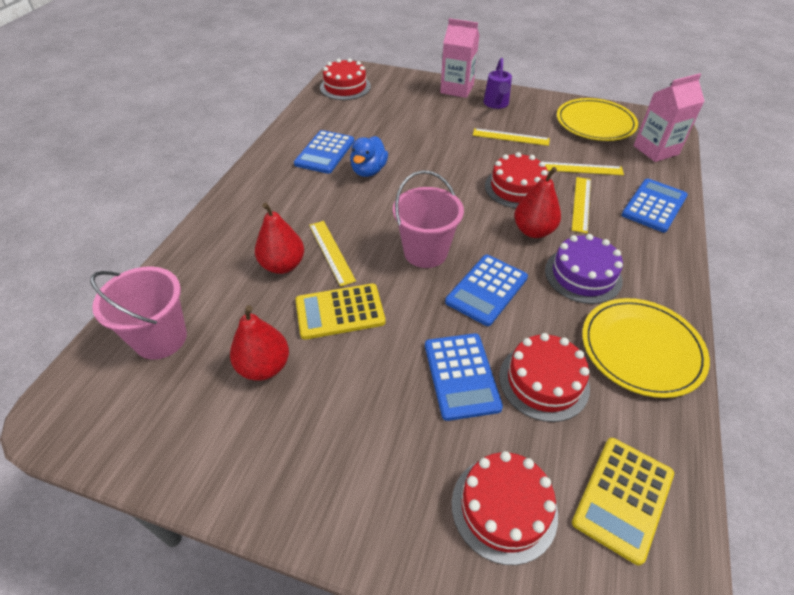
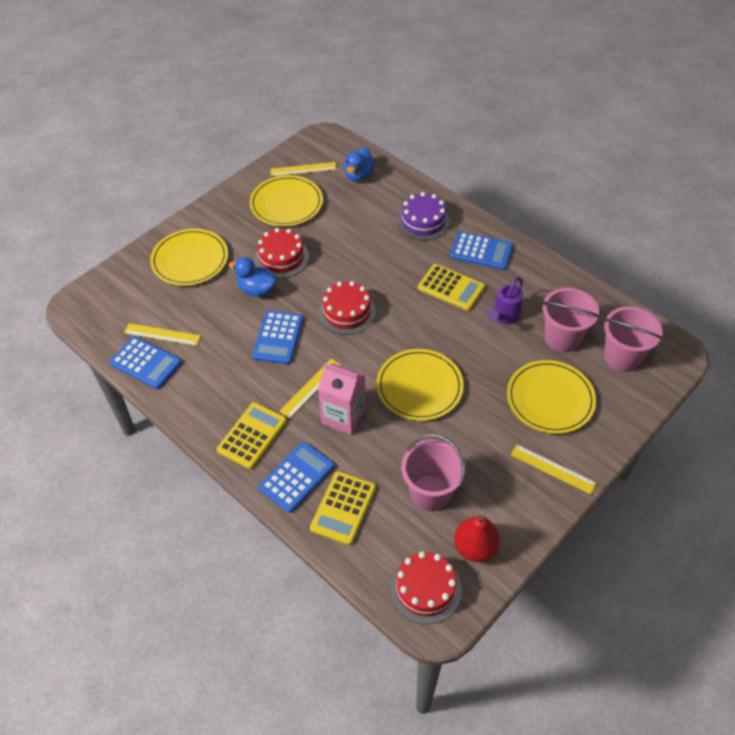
blue duck: 1 -> 2
pink bucket: 2 -> 3
pink carton: 2 -> 1
red cake: 4 -> 3
red pear: 3 -> 1
yellow calculator: 2 -> 3
yellow plate: 2 -> 4

